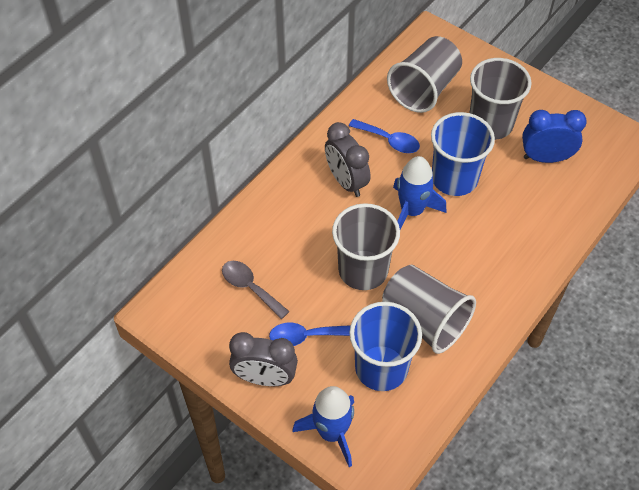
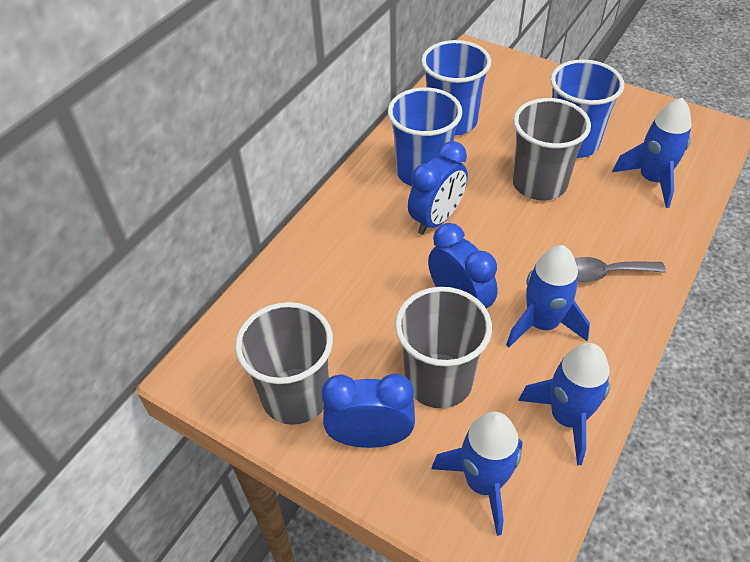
blue clock: 1 -> 3
blue cup: 2 -> 3
blue rocket: 2 -> 4
blue spoon: 2 -> 0
grey clock: 2 -> 0
grey cup: 4 -> 3

